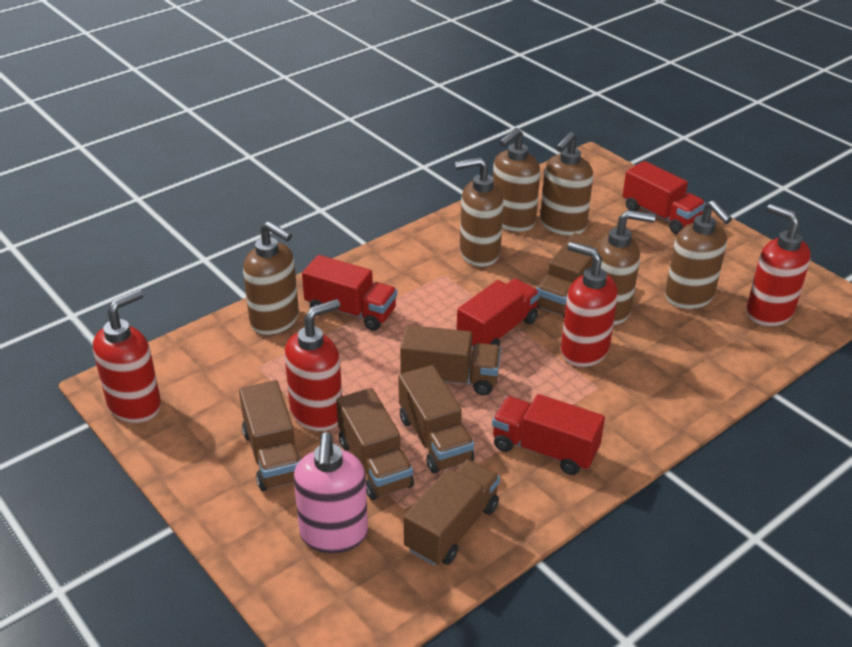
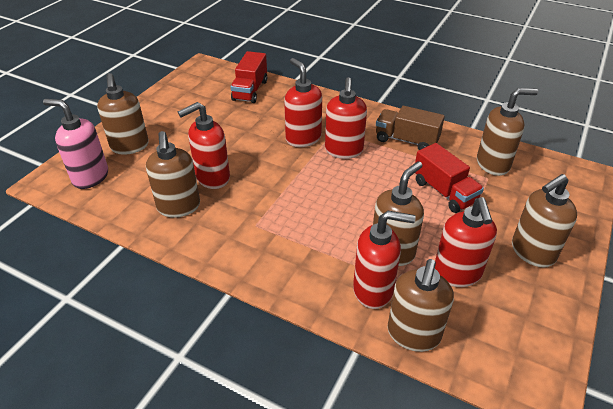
brown truck: 6 -> 1
red soap dispenser: 4 -> 5
red truck: 4 -> 2

